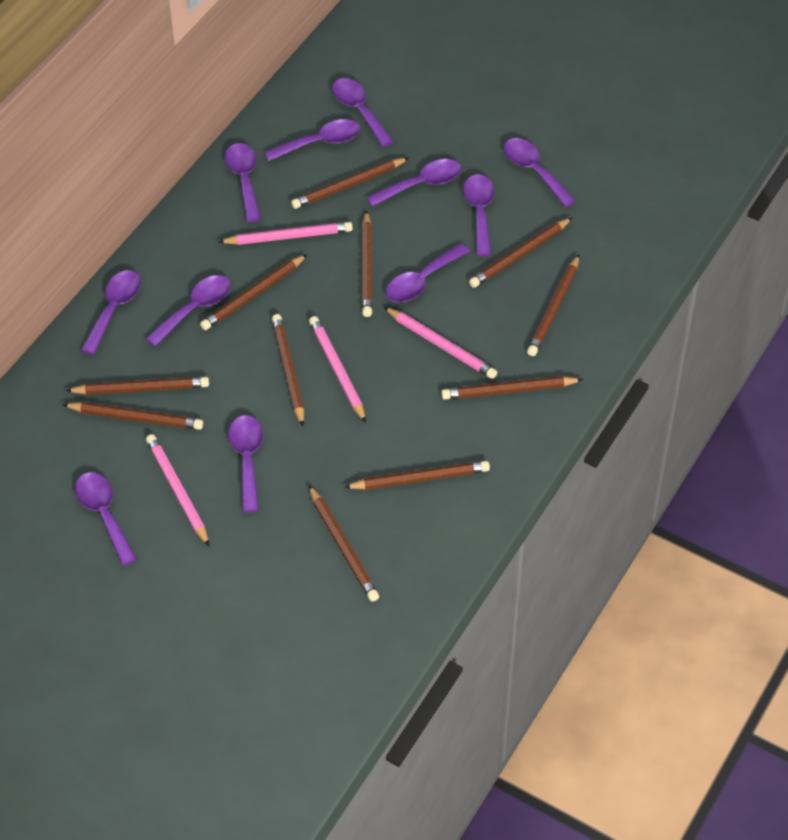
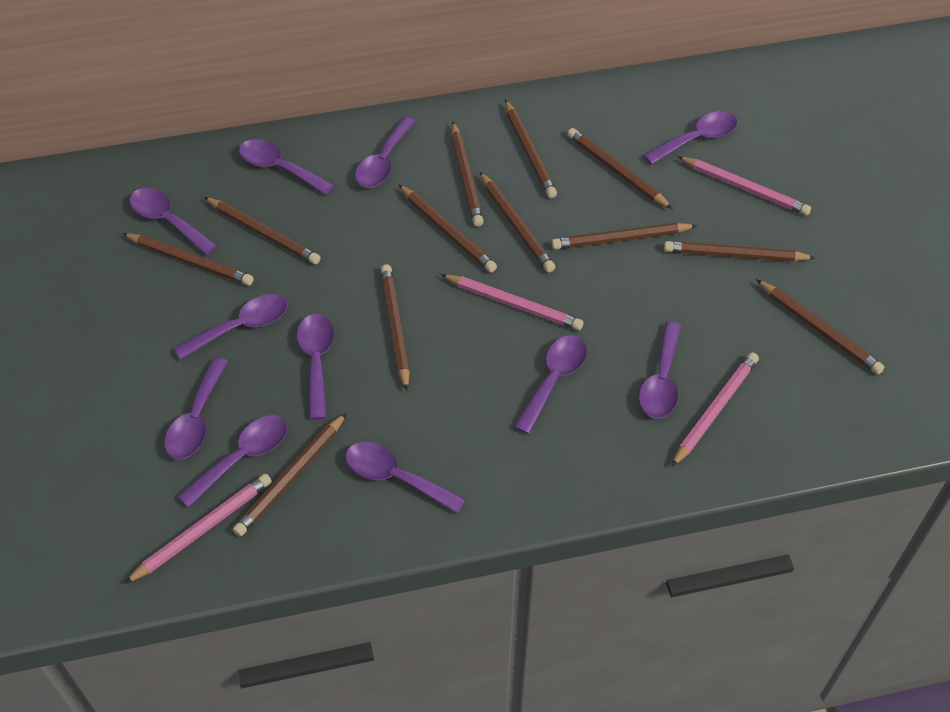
brown pencil: 11 -> 12

